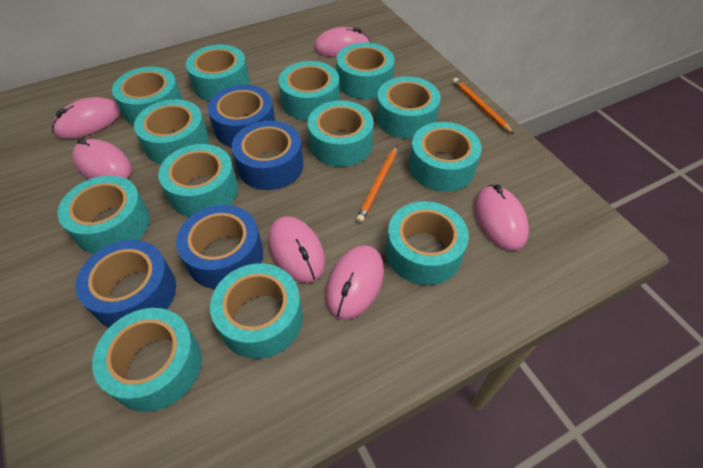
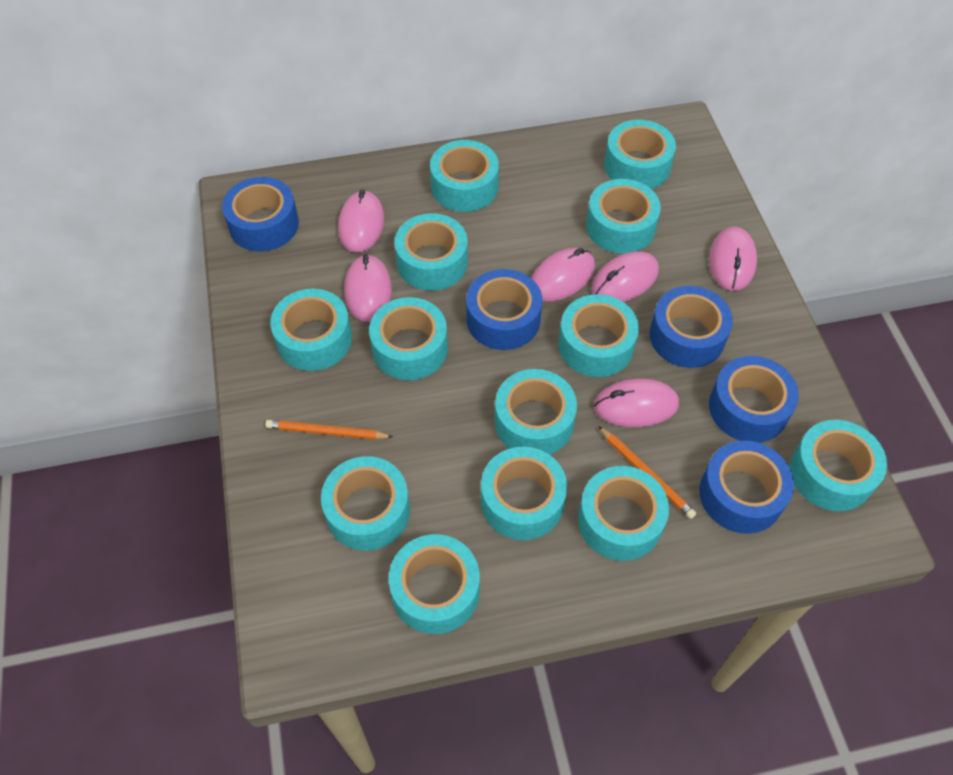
blue tape: 4 -> 5

